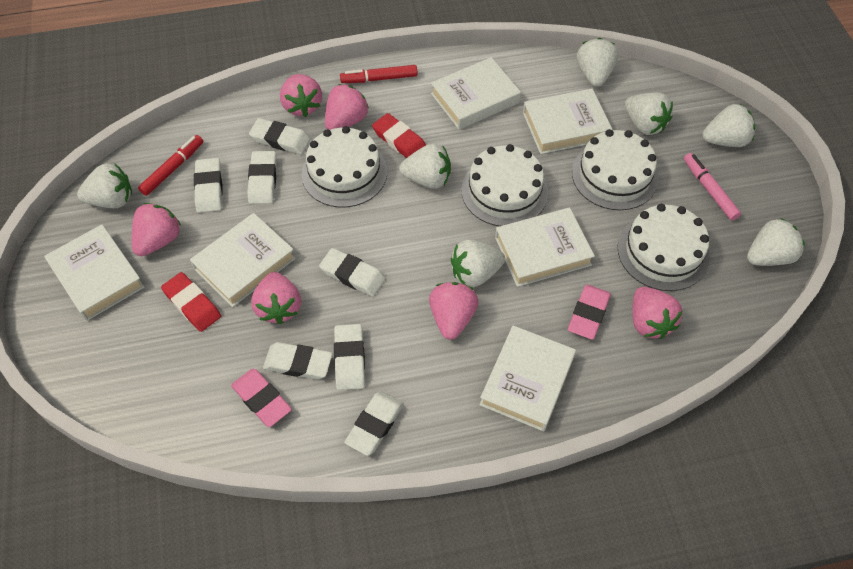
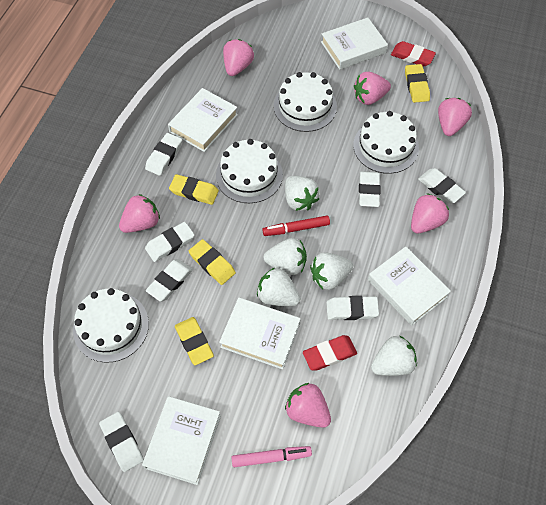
pink eraser: 2 -> 0
red marker: 2 -> 1
white book: 6 -> 5
white strawberry: 7 -> 5
yellow eraser: 0 -> 4

